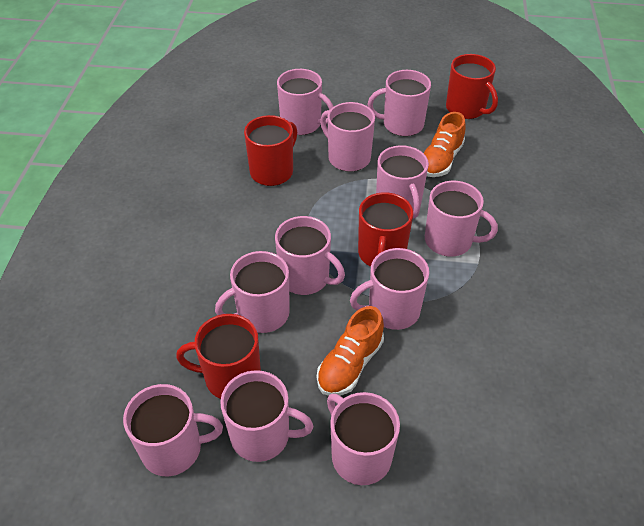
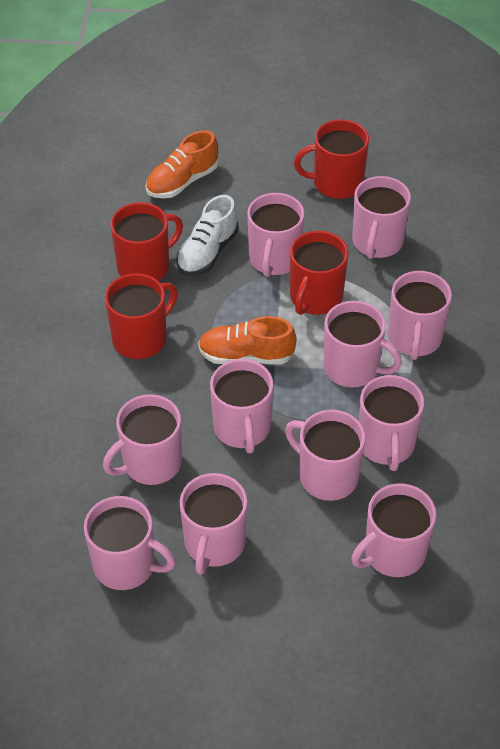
white shoe: 0 -> 1

